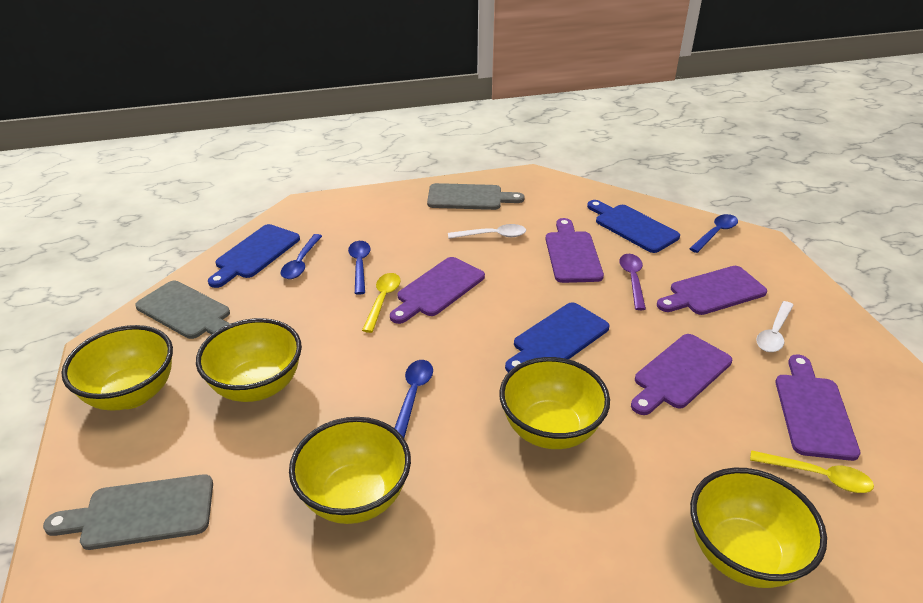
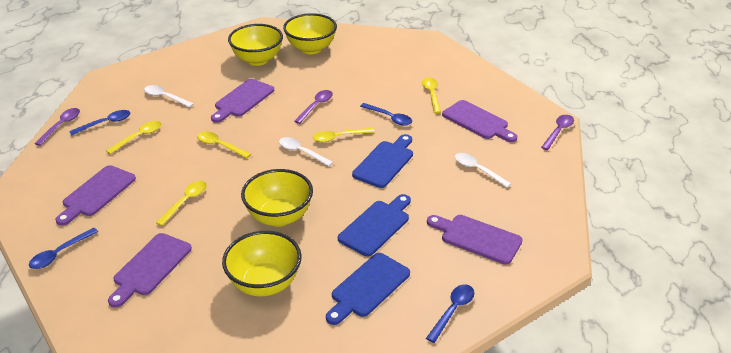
grey cutting board: 3 -> 0
purple spoon: 1 -> 3
white spoon: 2 -> 3
yellow bowl: 5 -> 4
yellow spoon: 2 -> 5

